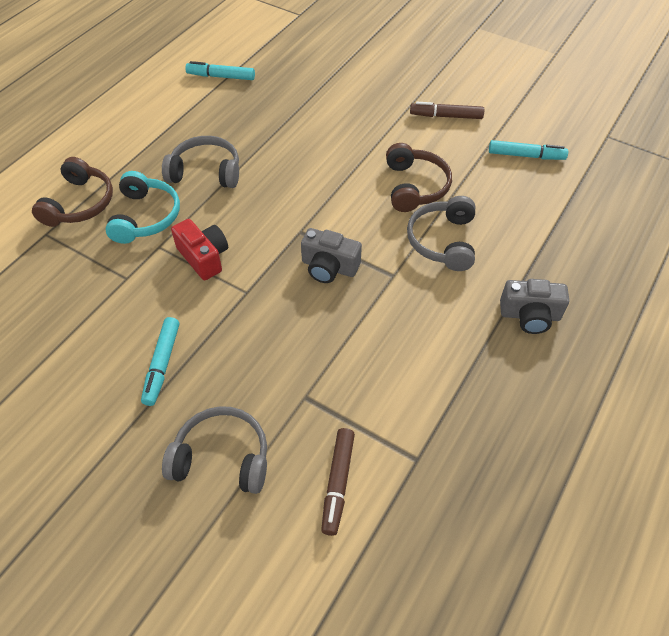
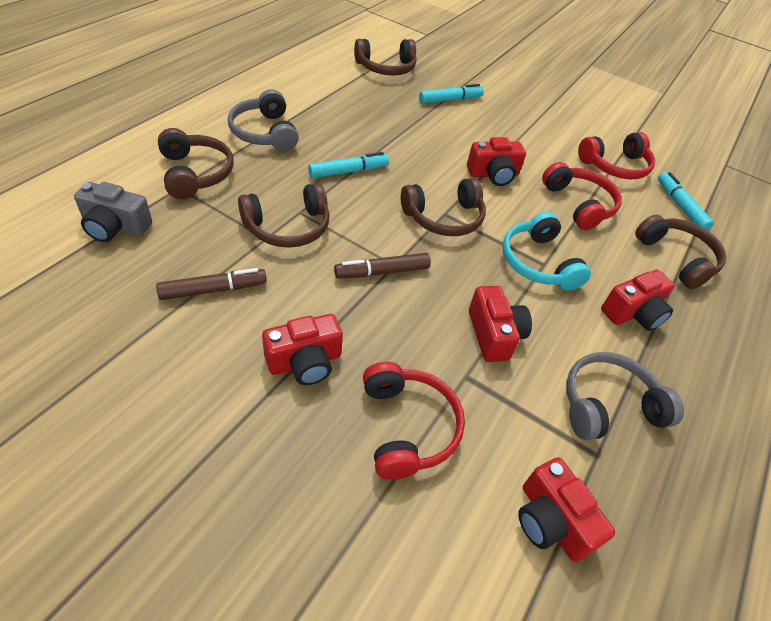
brown headphones: 2 -> 5
grey camera: 2 -> 1
grey headphones: 3 -> 2
red camera: 1 -> 5
red headphones: 0 -> 3

